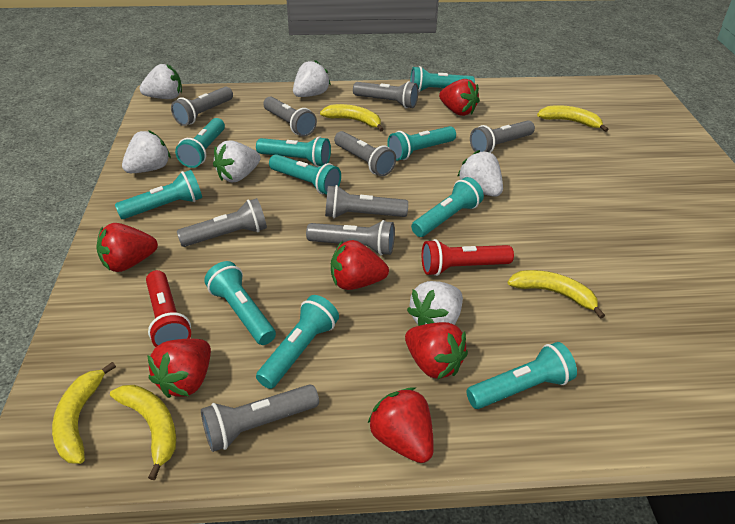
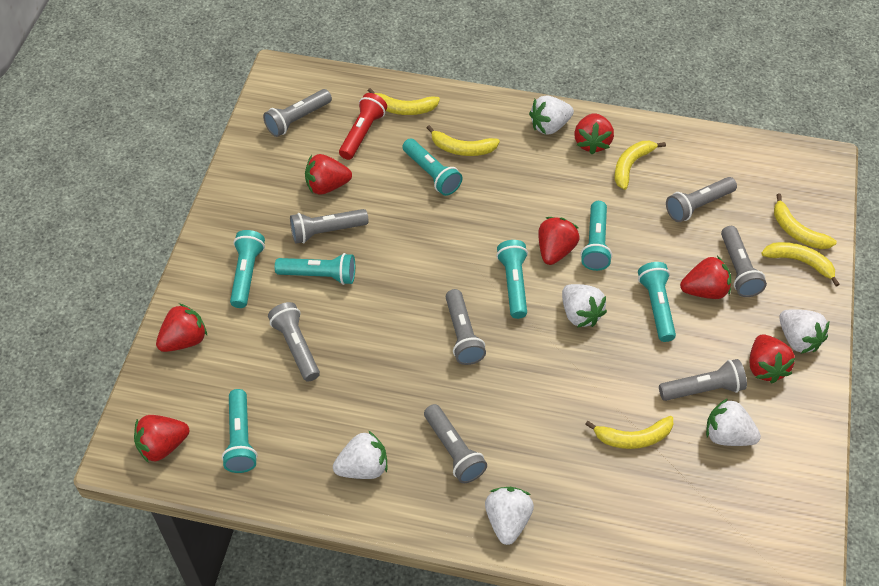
grey flashlight: 9 -> 8
red flashlight: 2 -> 1
red strawberry: 6 -> 7
turquoise flashlight: 10 -> 7
yellow banana: 5 -> 6

